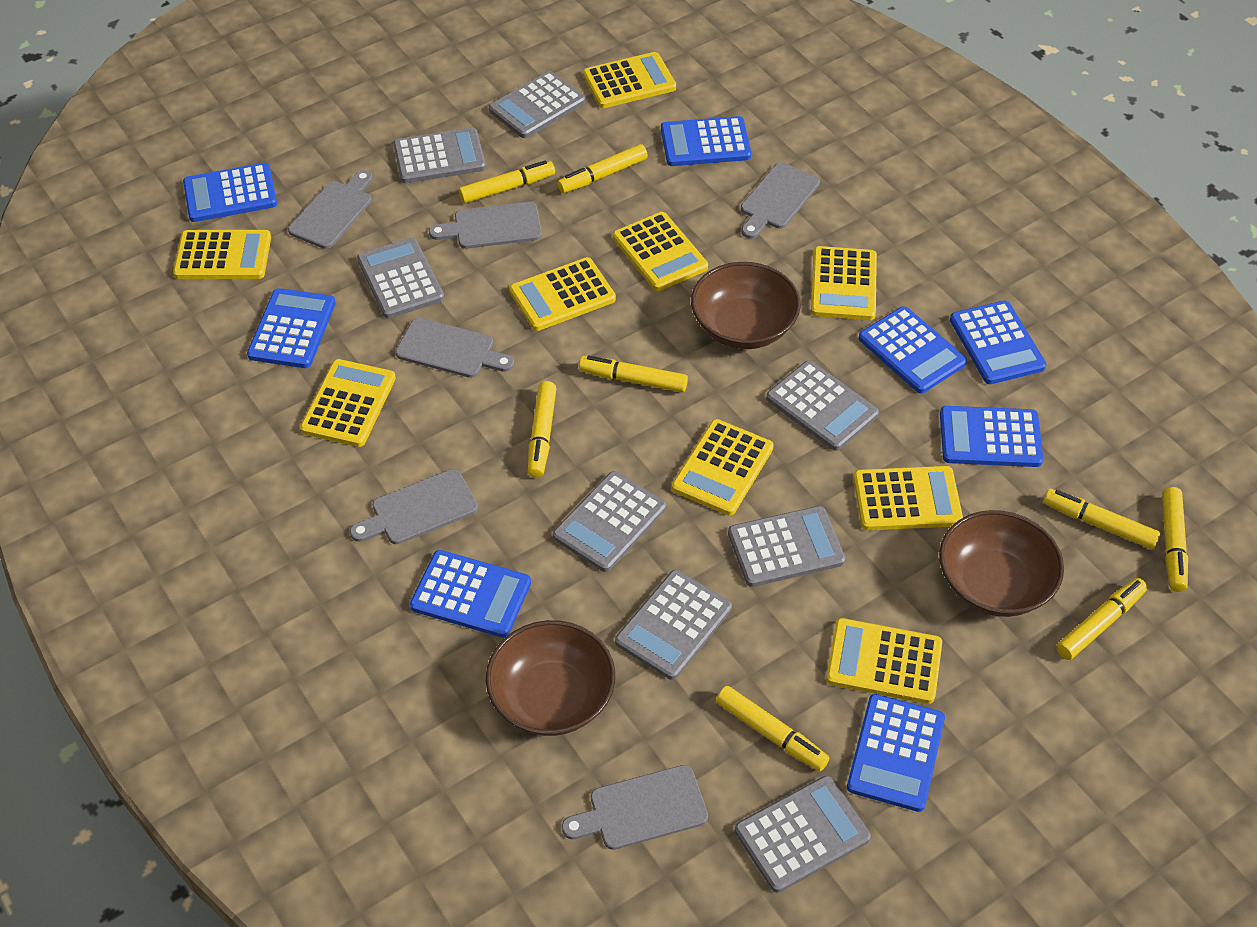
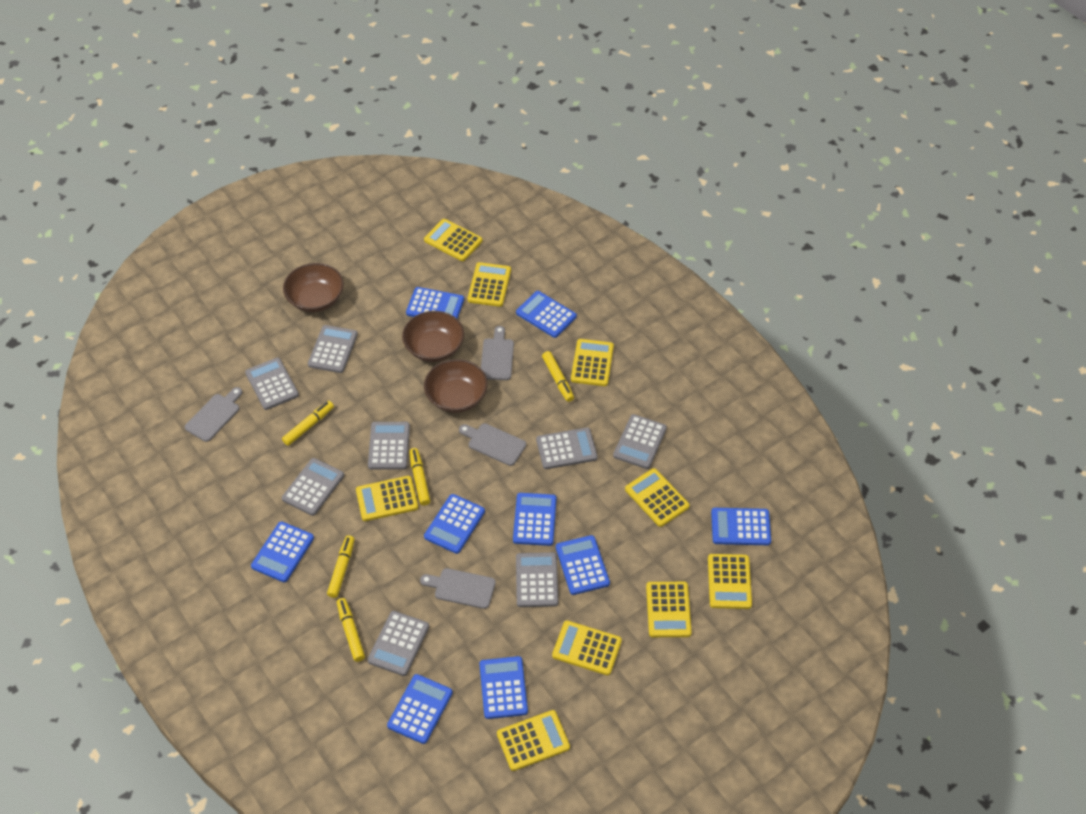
blue calculator: 8 -> 9
grey cutting board: 6 -> 4
yellow marker: 8 -> 5

